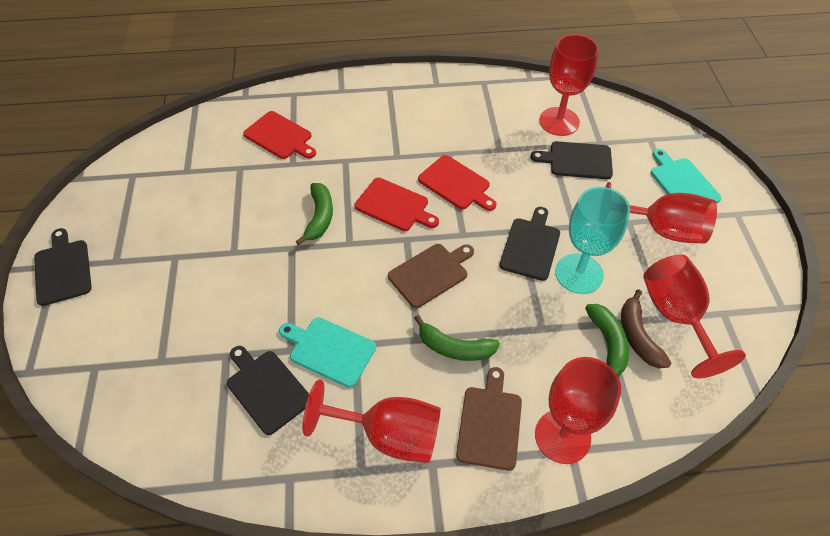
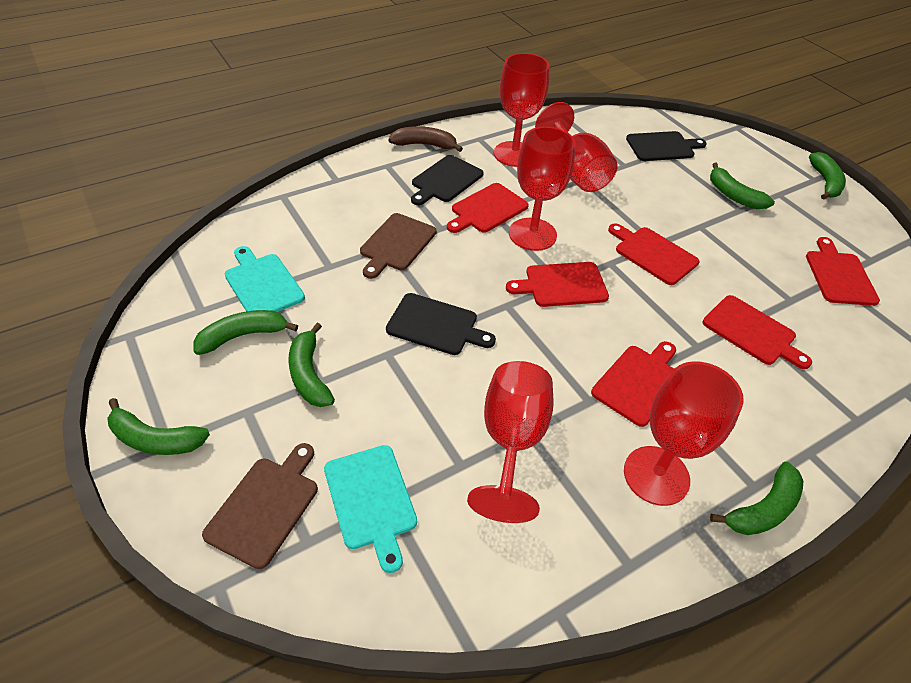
black cutting board: 4 -> 3
green banana: 3 -> 6
red cutting board: 3 -> 6
turquoise goblet: 1 -> 0

